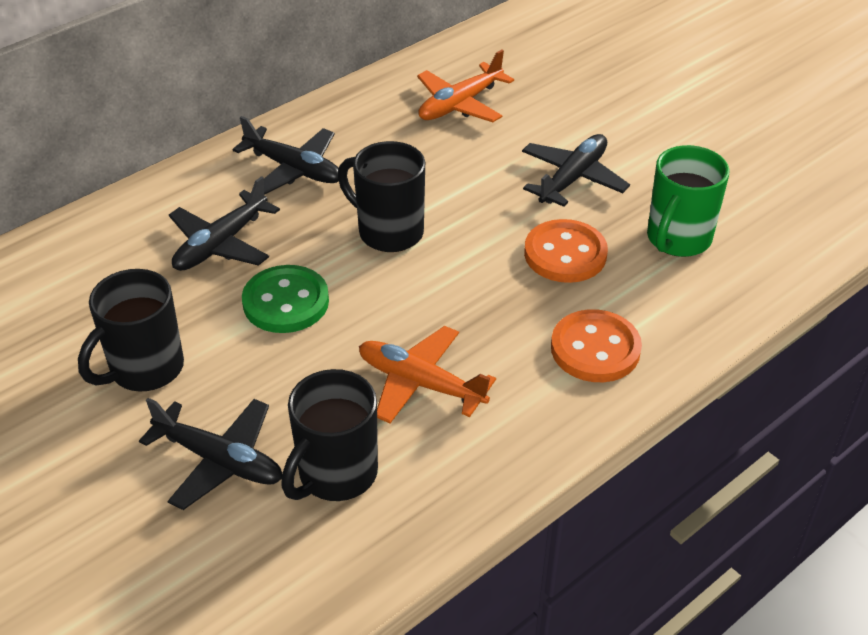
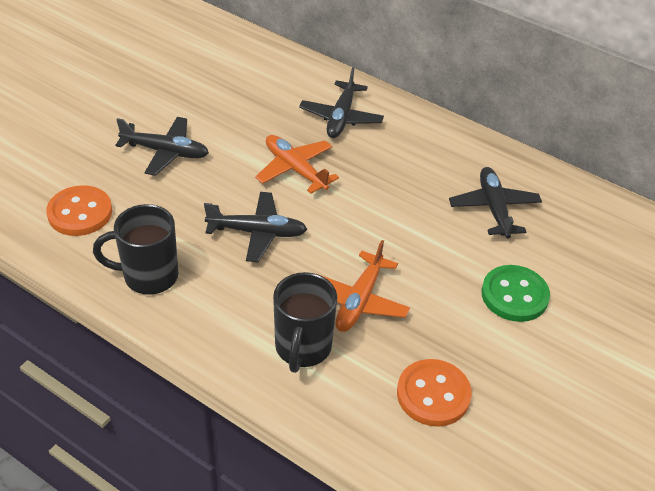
black mug: 3 -> 2
green mug: 1 -> 0

